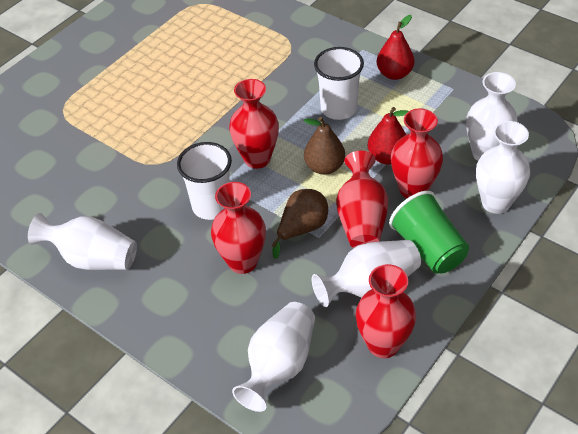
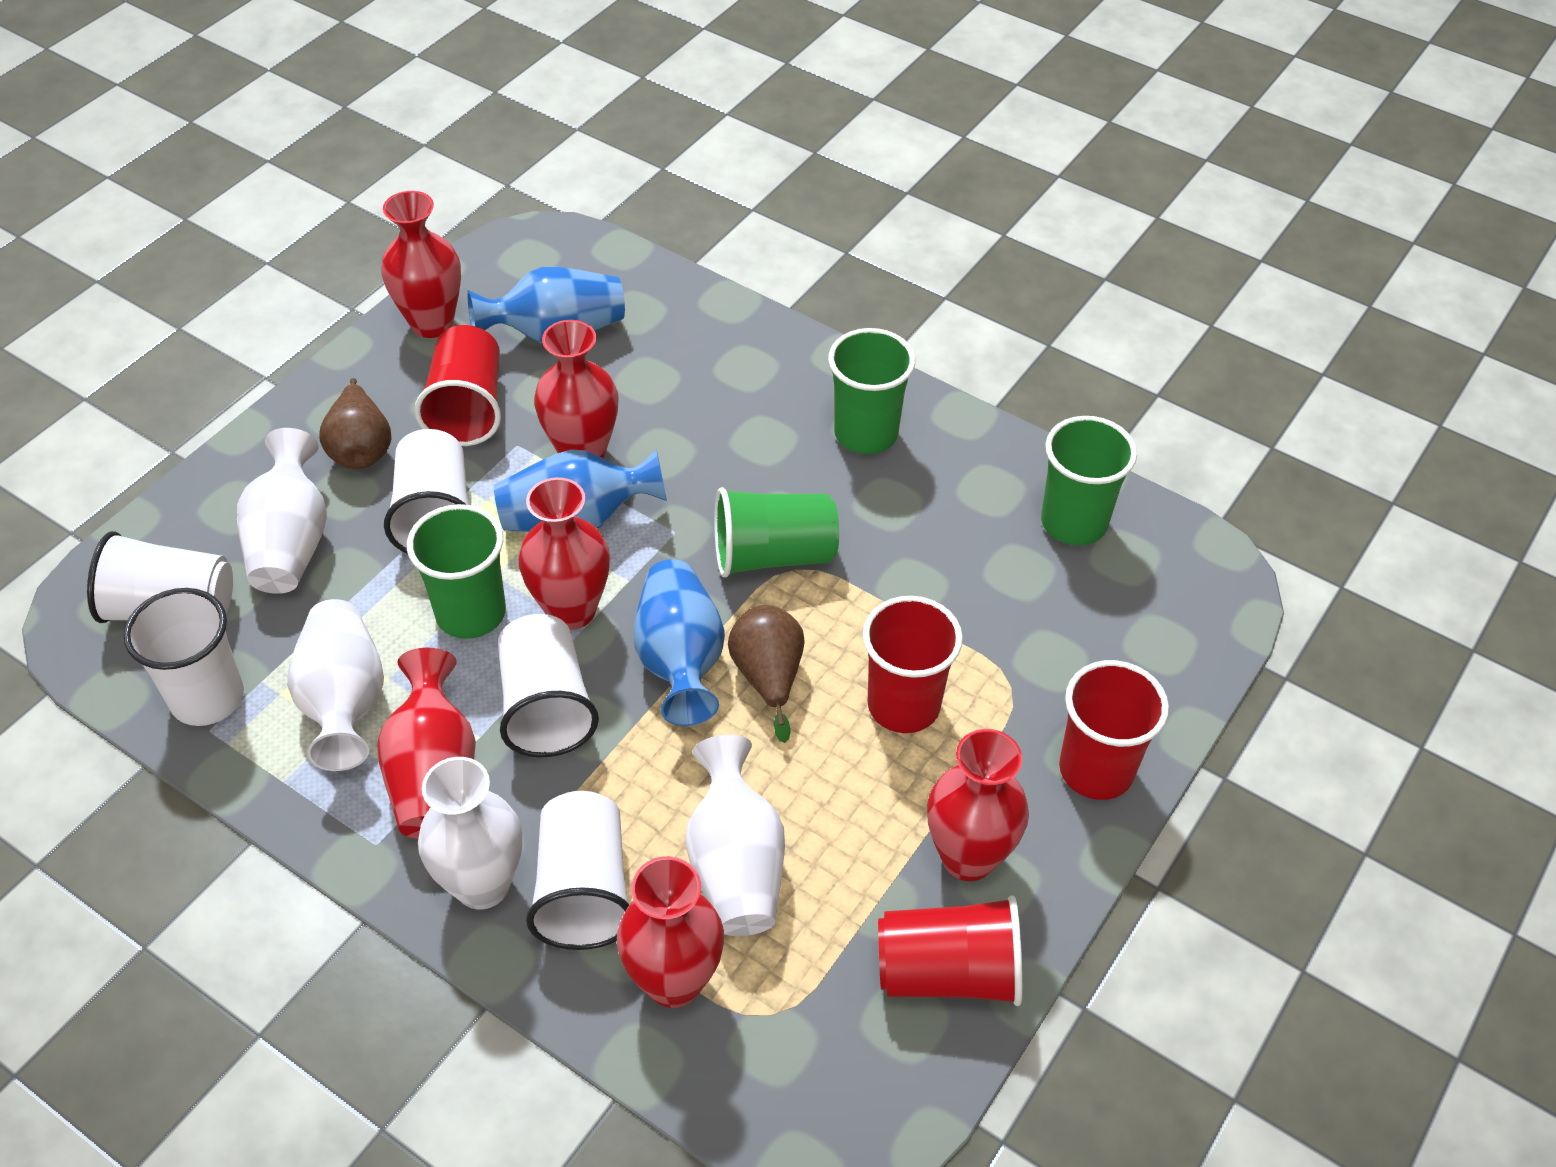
blue vase: 0 -> 3
green cup: 1 -> 4
red cup: 0 -> 4
red pear: 2 -> 0
red vase: 5 -> 6
white cup: 2 -> 5
white vase: 5 -> 4

